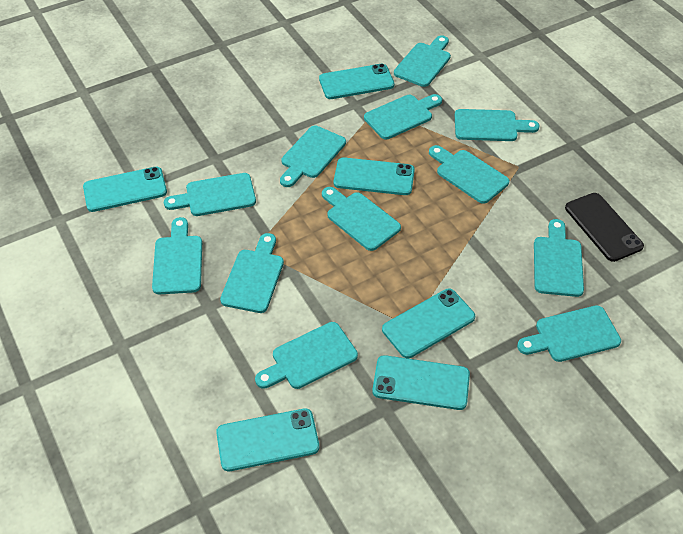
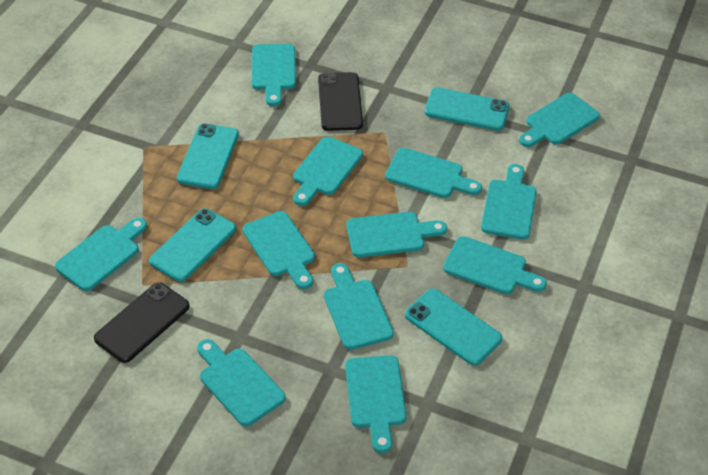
black phone: 1 -> 2
turquoise phone: 6 -> 4

